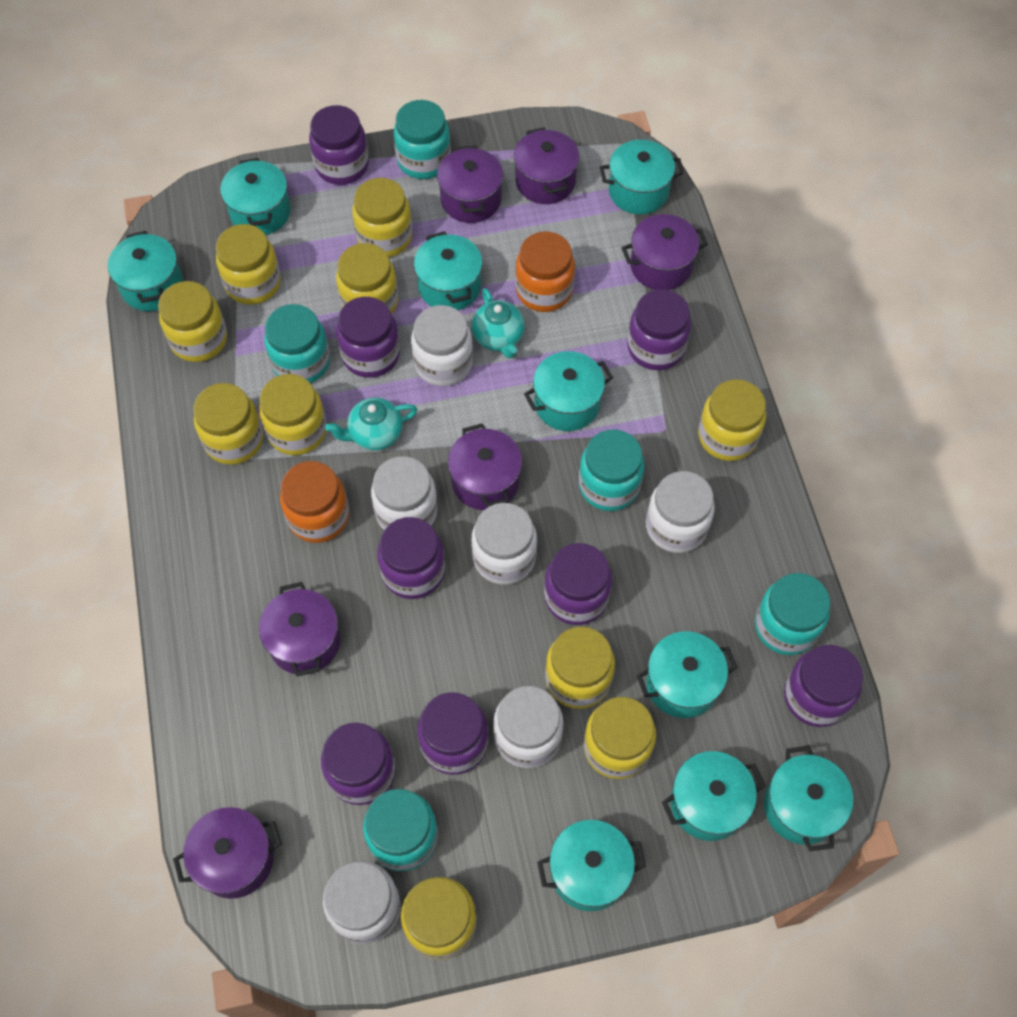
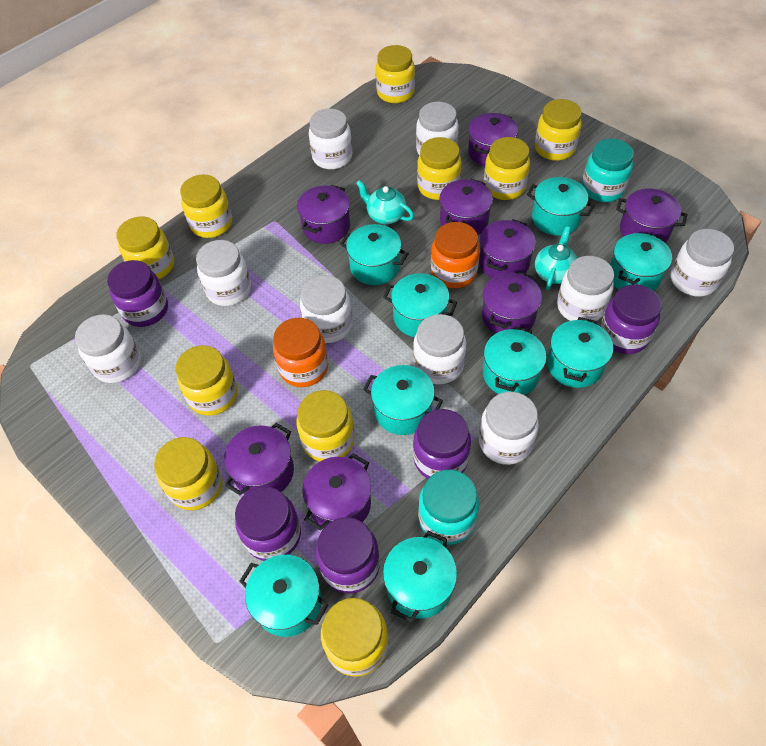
purple jar: 8 -> 5
purple pot: 6 -> 8
turquoise jar: 5 -> 2
white jar: 6 -> 9

